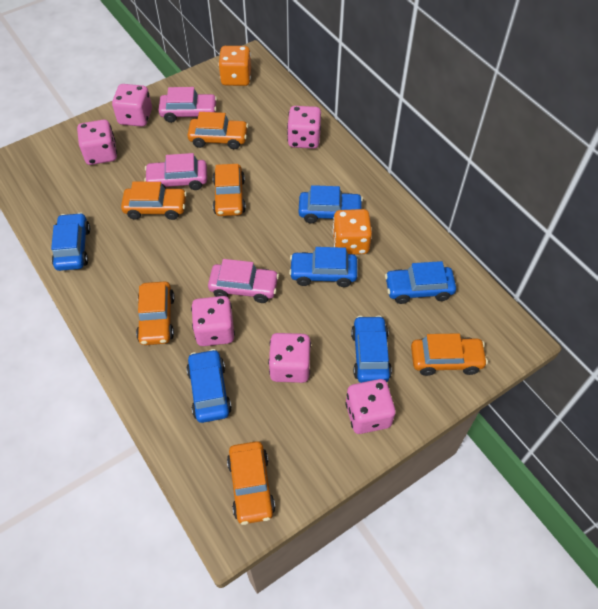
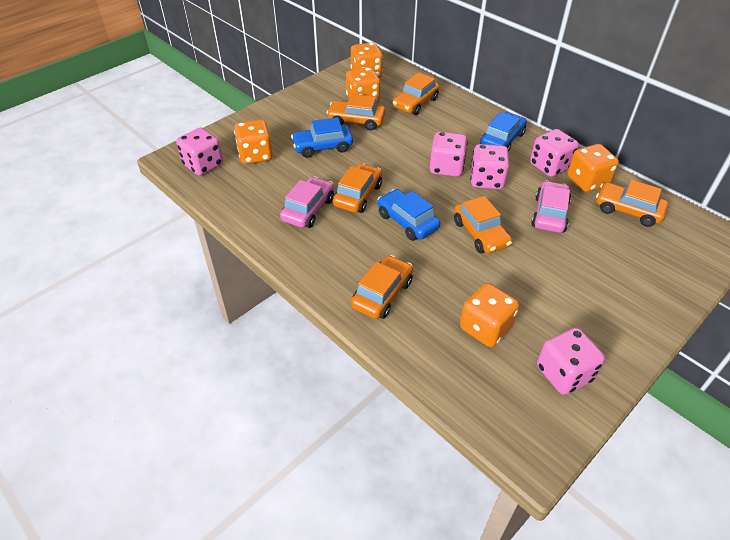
blue car: 6 -> 3
orange dice: 2 -> 5
pink car: 3 -> 2
pink dice: 6 -> 5

